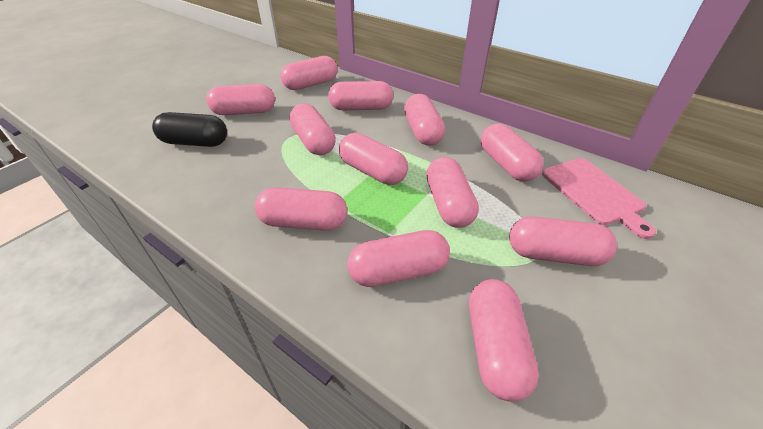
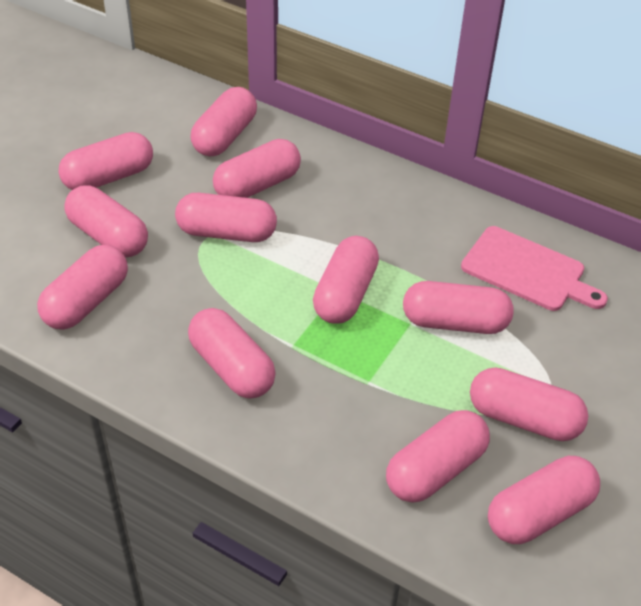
black capsule: 1 -> 0

